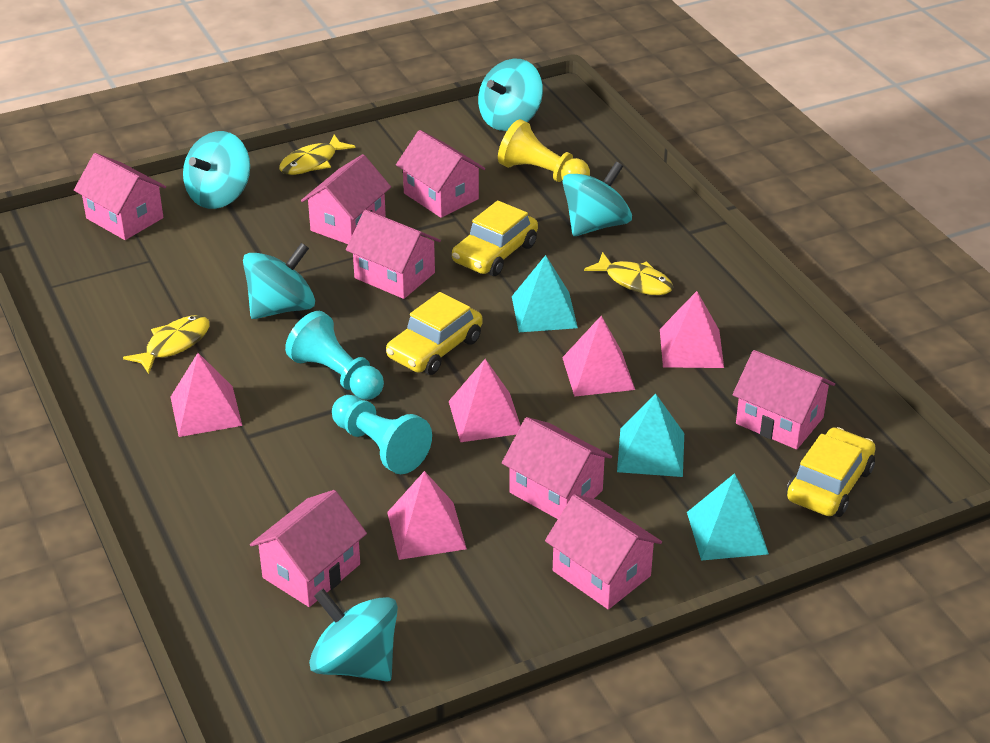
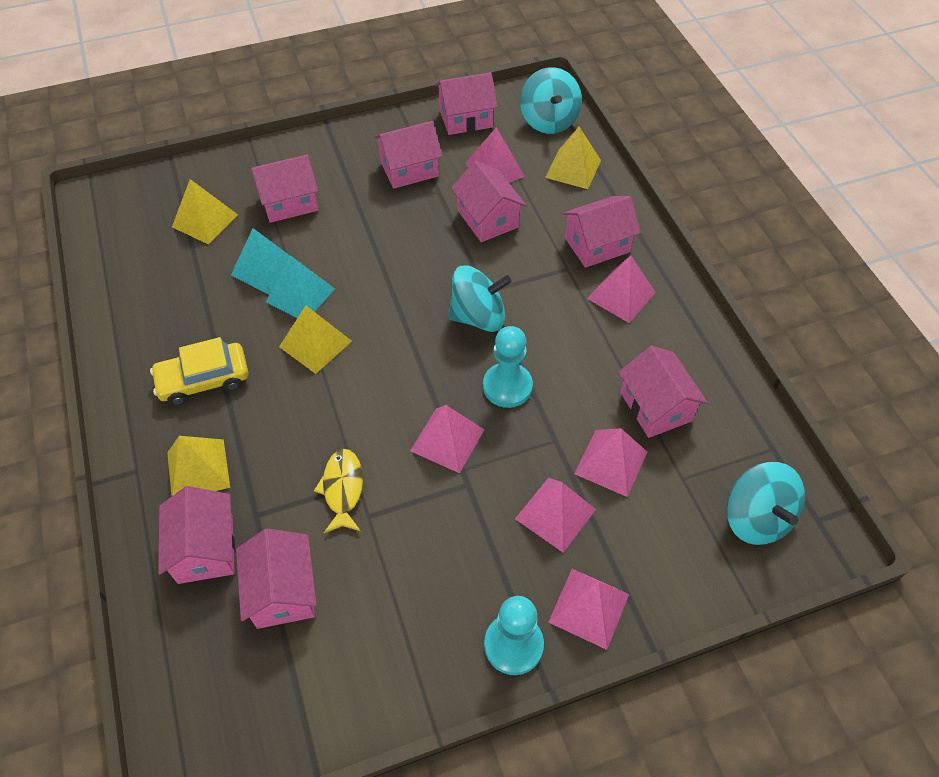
pink pyramid: 5 -> 6
turquoise pyramid: 3 -> 2
turquoise spinning top: 5 -> 3
yellow car: 3 -> 1
yellow fish: 3 -> 1
yellow pawn: 1 -> 0
yellow pyramid: 0 -> 4

